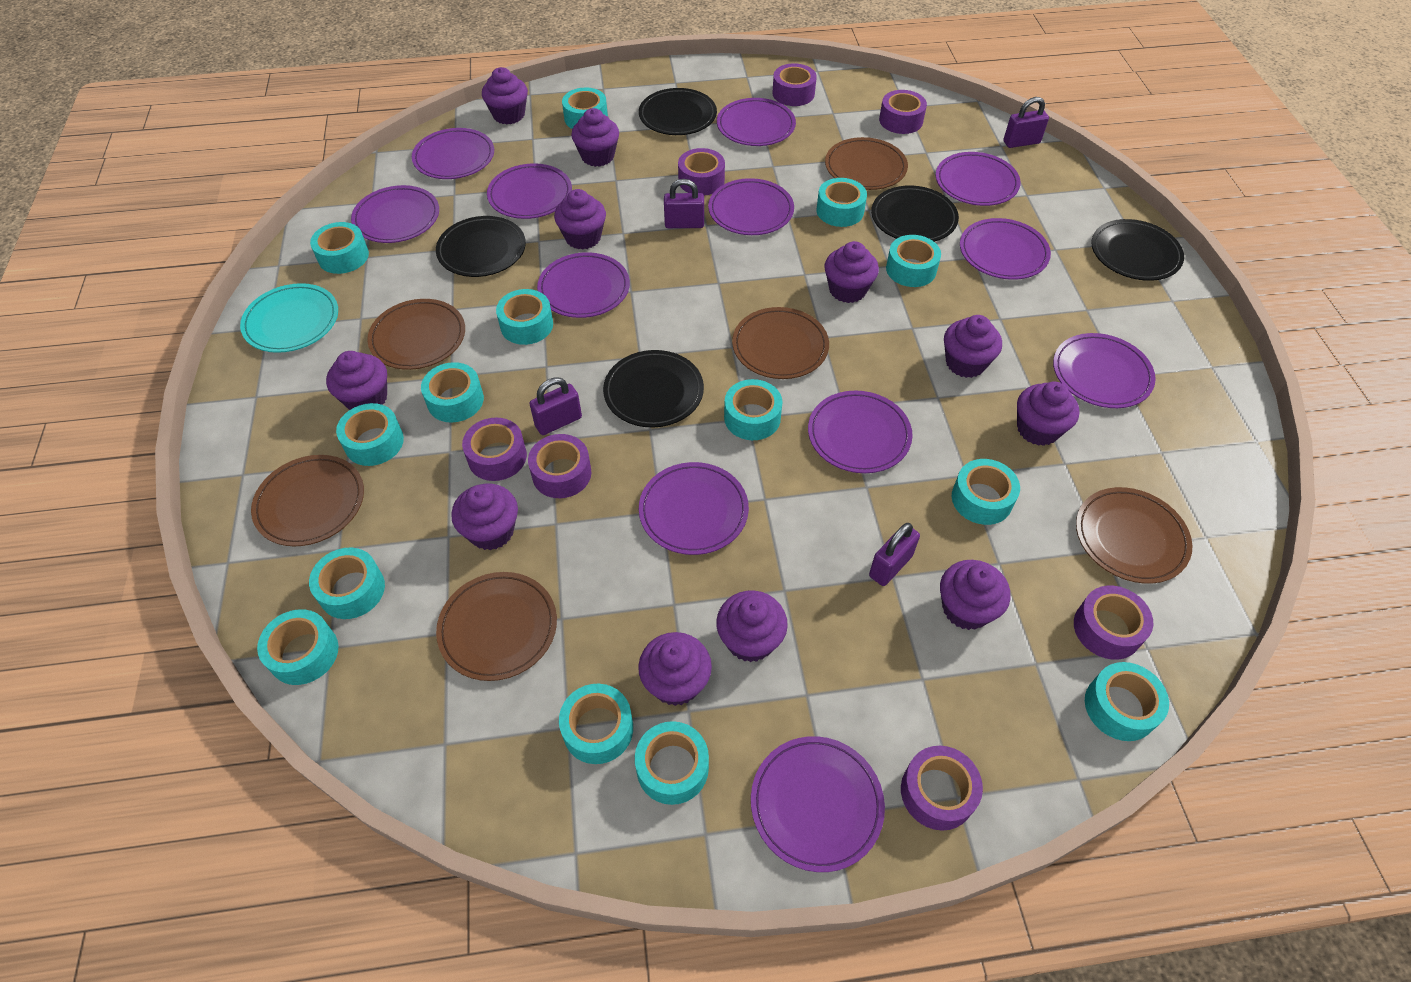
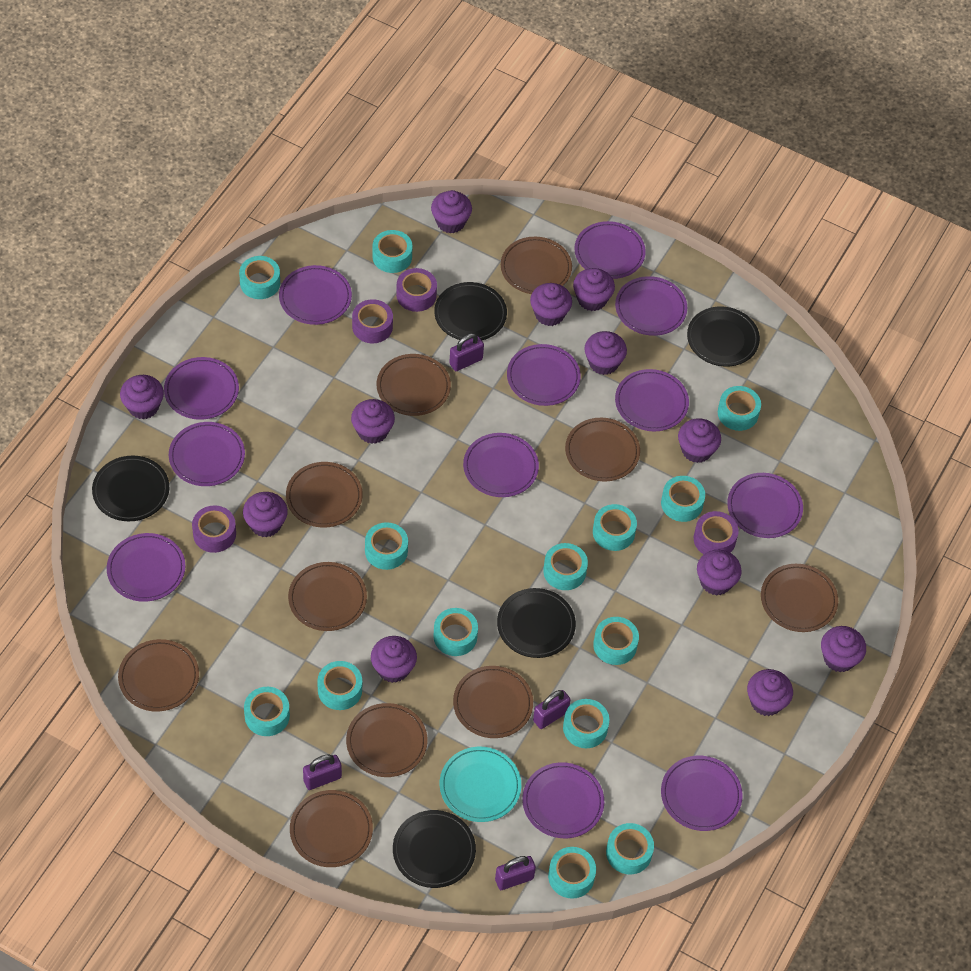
brown plate: 6 -> 10
purple cupcake: 11 -> 12
purple tape: 7 -> 4

